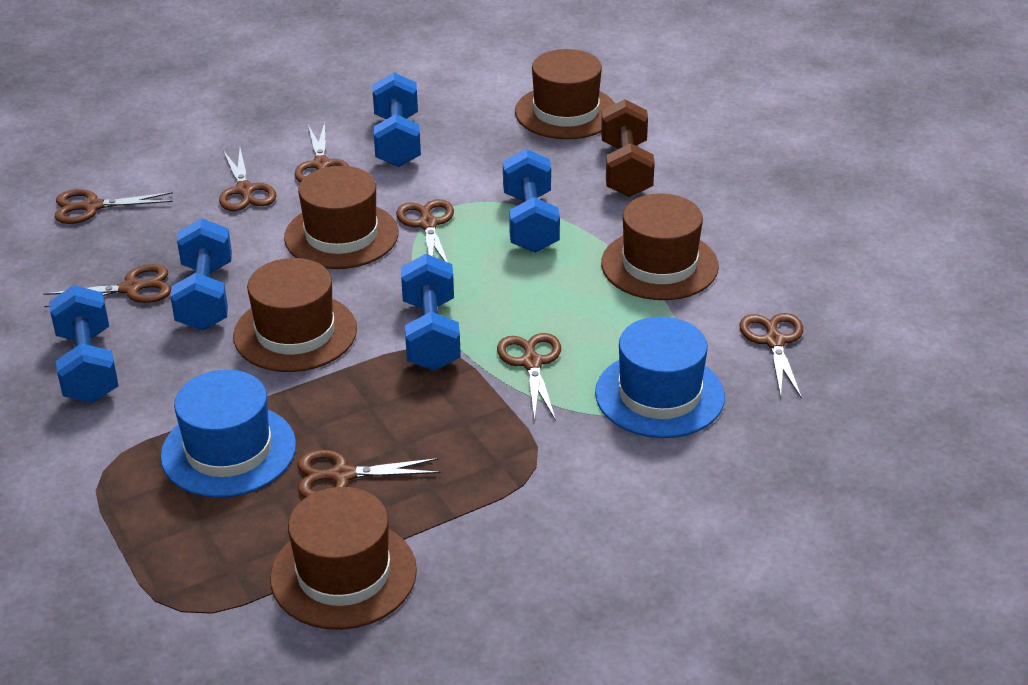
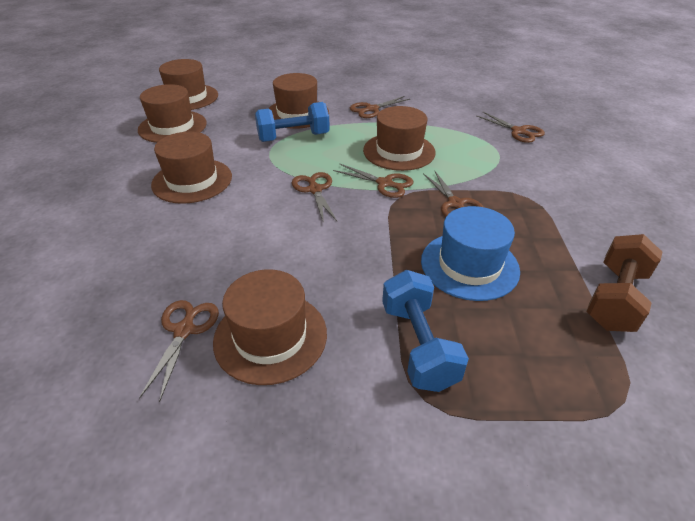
blue dumbbell: 5 -> 2
blue hat: 2 -> 1
brown hat: 5 -> 6
brown scissors: 8 -> 6

